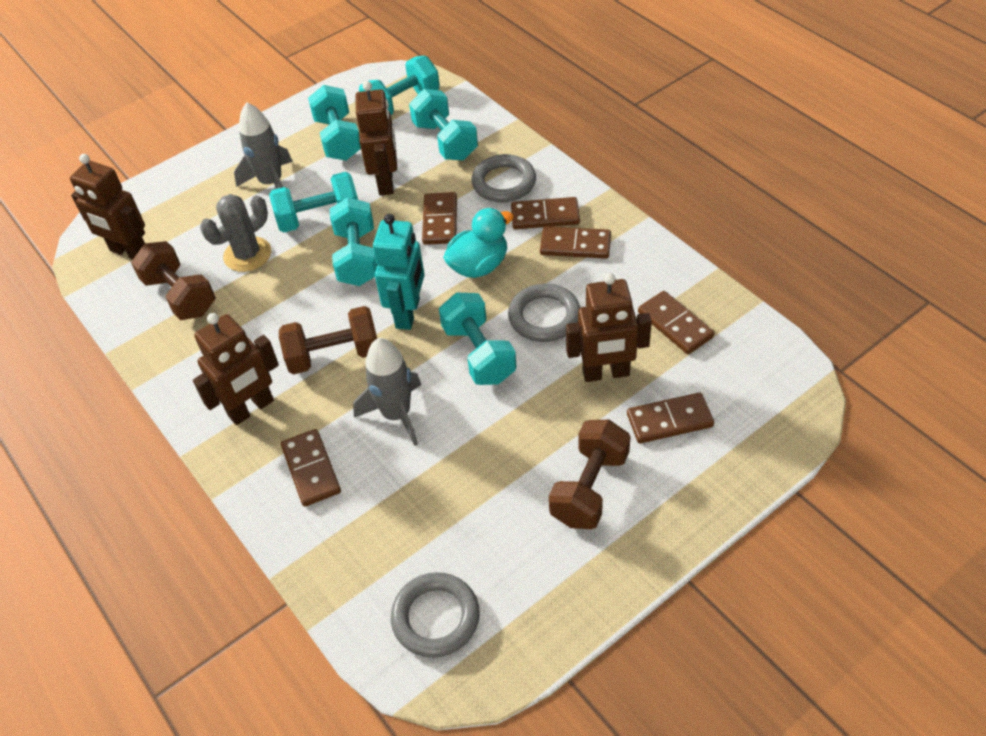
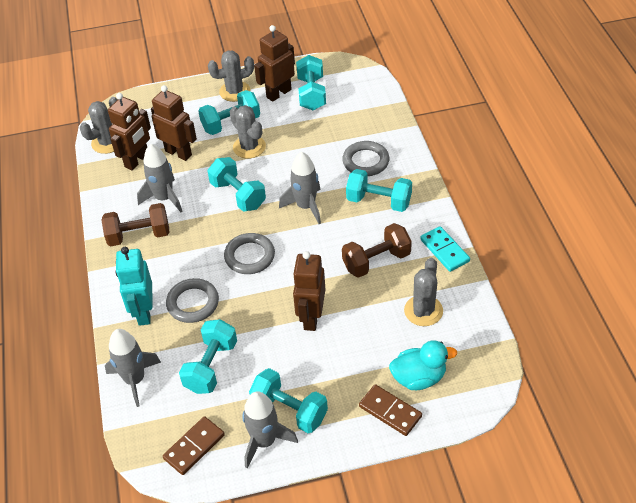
brown domino: 6 -> 2
brown dumbbell: 3 -> 2
grey cactus: 1 -> 4
grey rocket: 2 -> 4
turquoise domino: 0 -> 1

